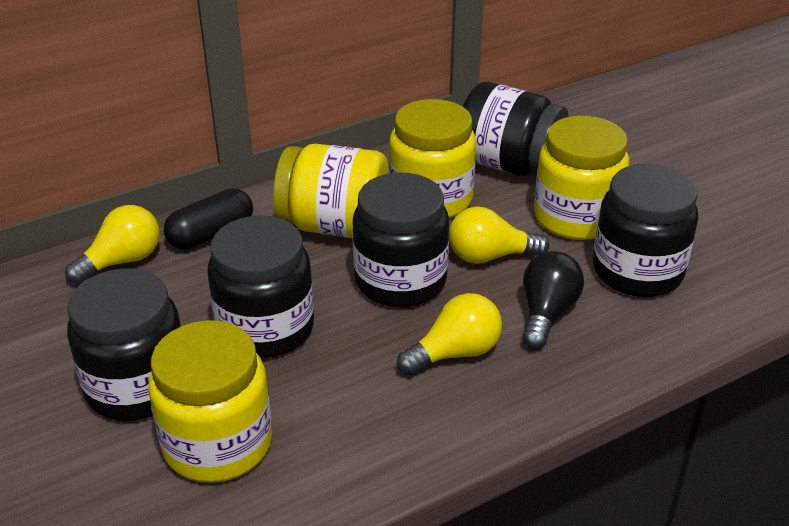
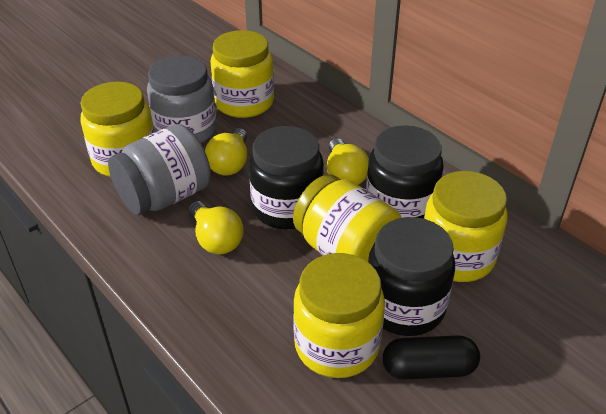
black jar: 5 -> 3
black light bulb: 1 -> 0
grey jar: 0 -> 2
yellow jar: 4 -> 5

